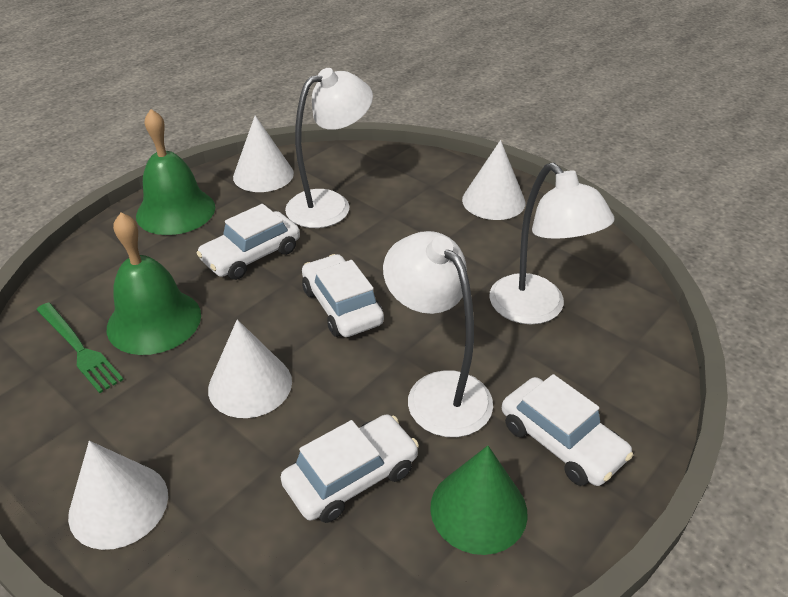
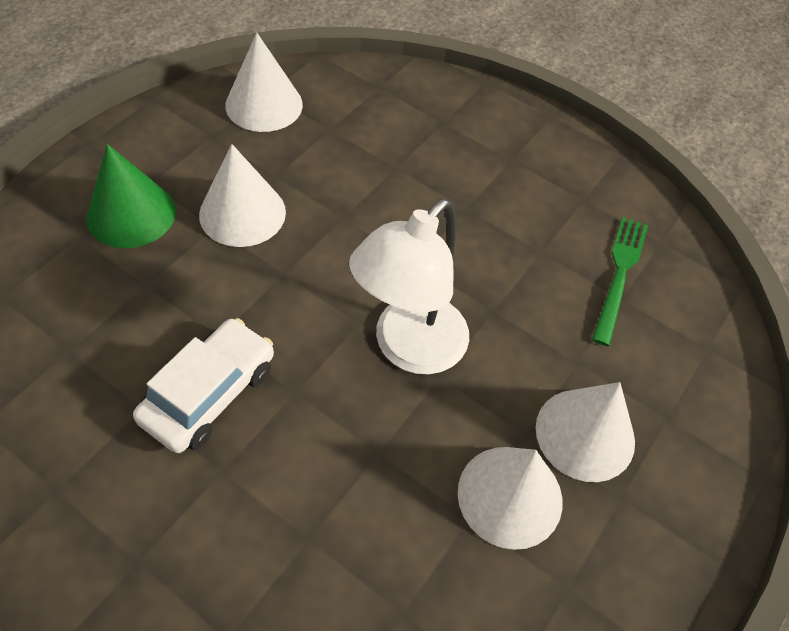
green bell: 2 -> 0
white car: 4 -> 1
white lamp: 3 -> 1

